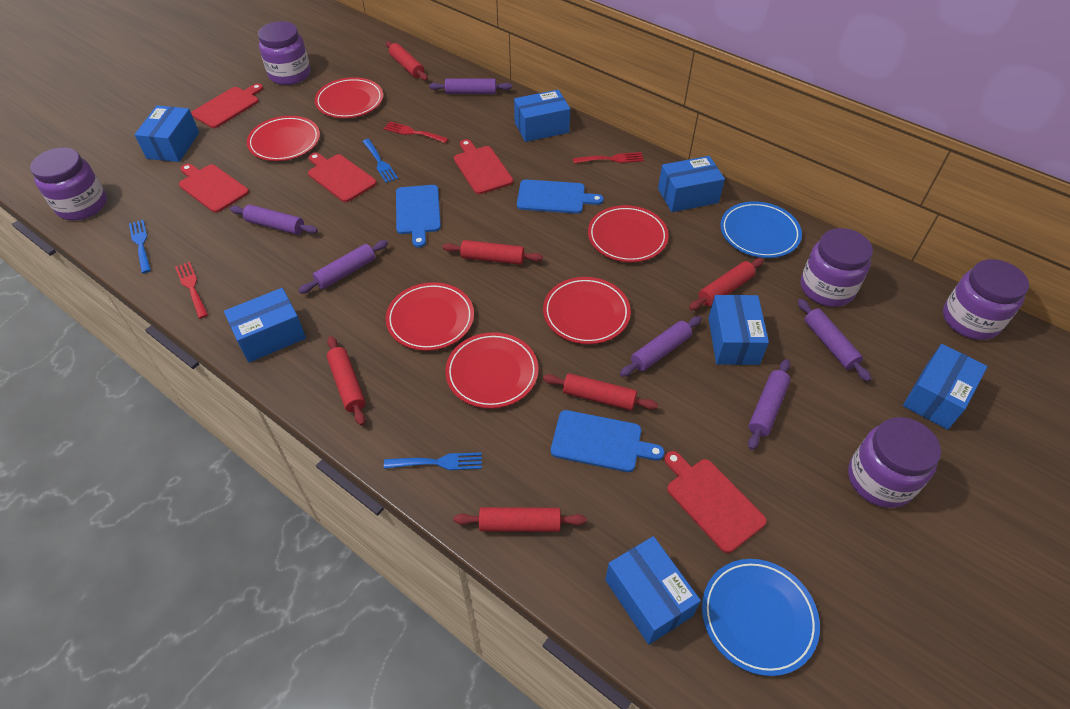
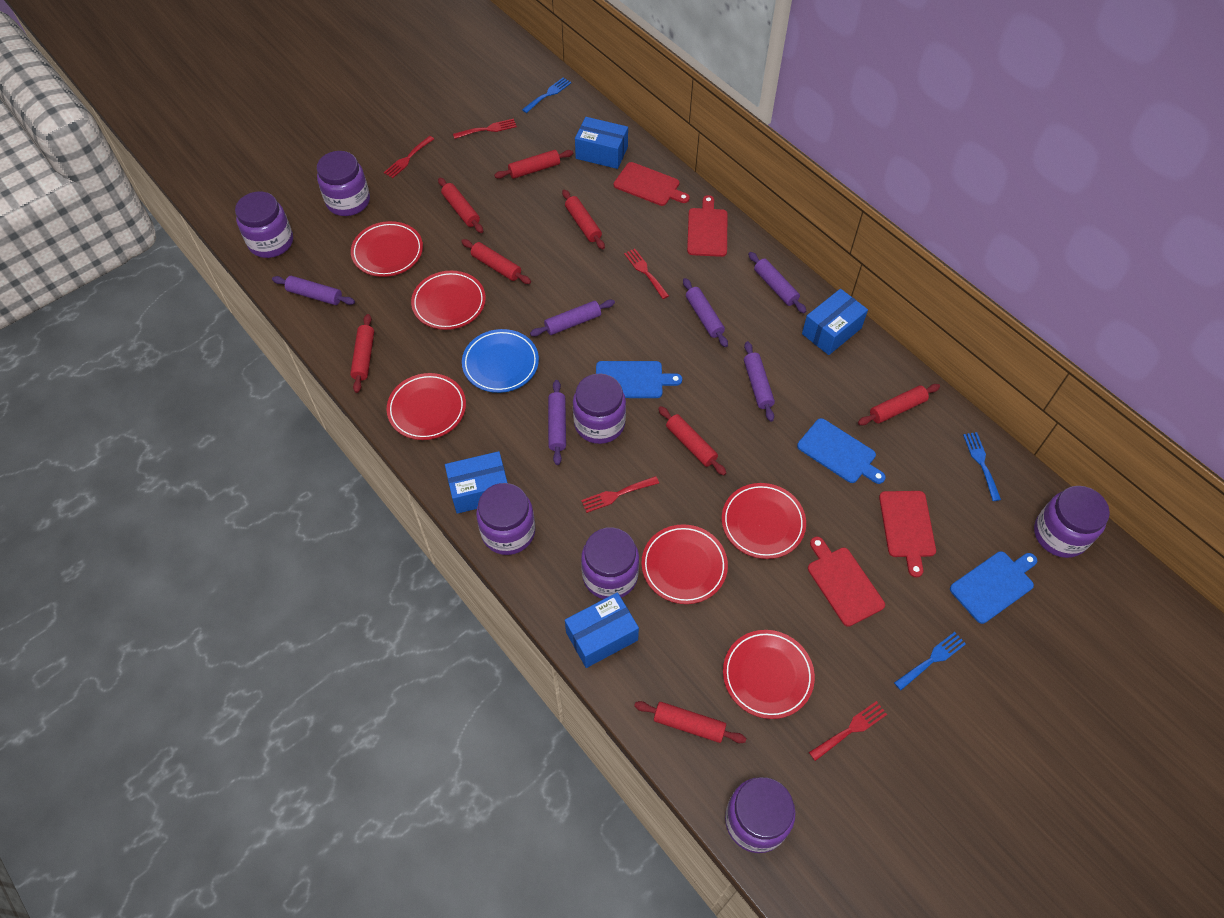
blue box: 7 -> 4
blue plate: 2 -> 1
purple jar: 5 -> 7
red cutting board: 5 -> 4
red fork: 3 -> 5
red rolling pin: 6 -> 8

